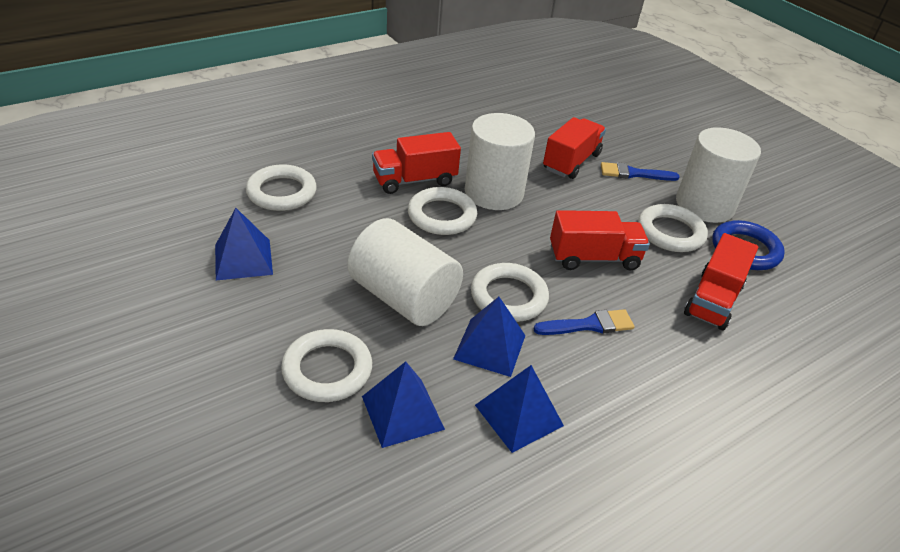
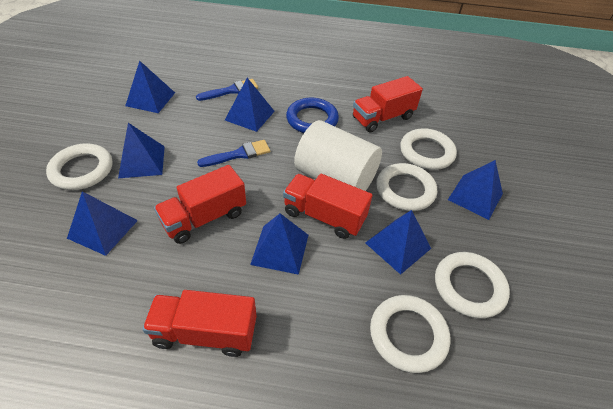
blue pyramid: 4 -> 7
white cylinder: 3 -> 1

